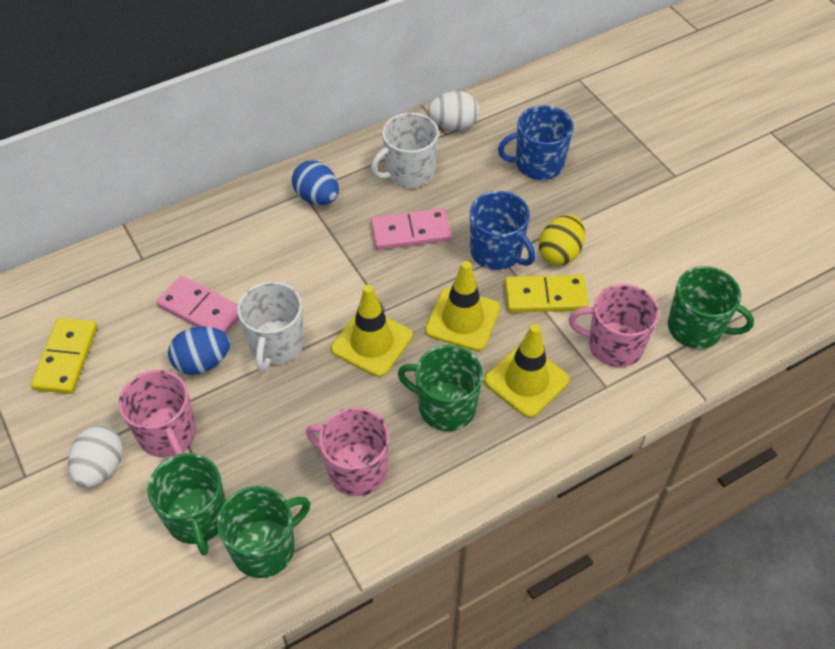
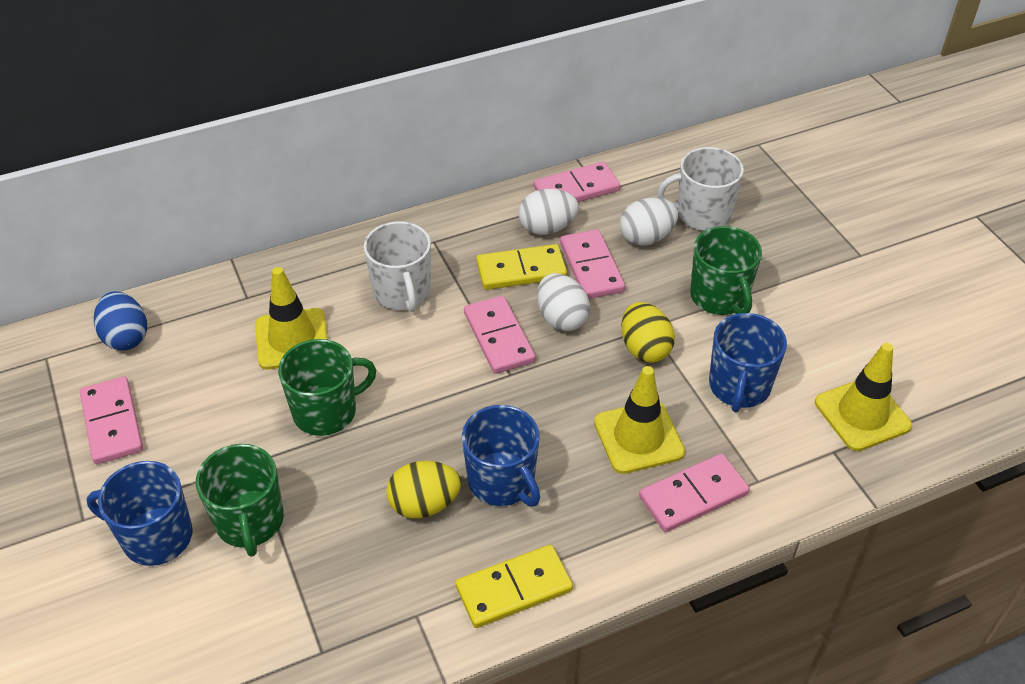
blue egg: 2 -> 1
blue mug: 2 -> 3
green mug: 4 -> 3
pink domino: 2 -> 5
pink mug: 3 -> 0
white egg: 2 -> 3
yellow egg: 1 -> 2

